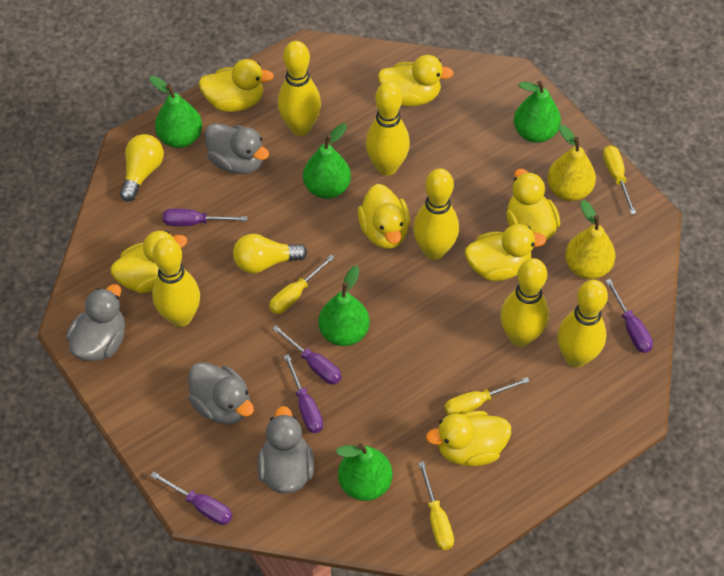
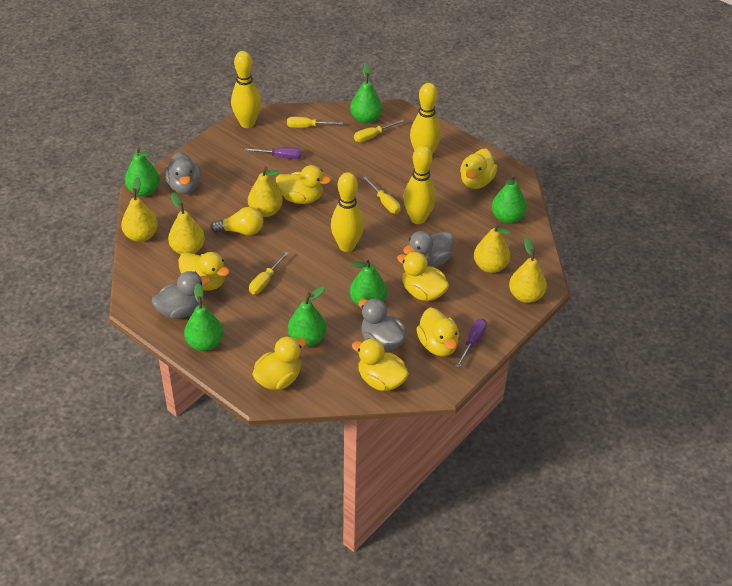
green pear: 5 -> 6
purple screwdriver: 5 -> 2
yellow bowling pin: 6 -> 4
yellow light bulb: 2 -> 1
yellow pear: 2 -> 5

